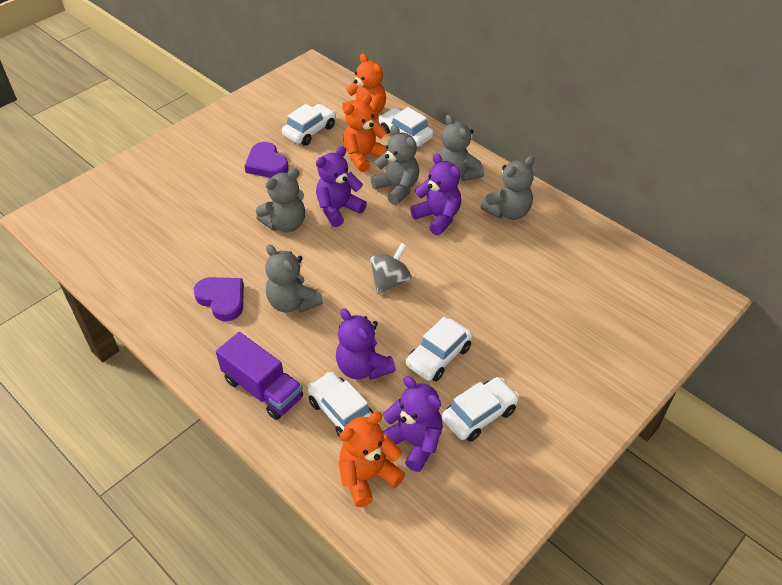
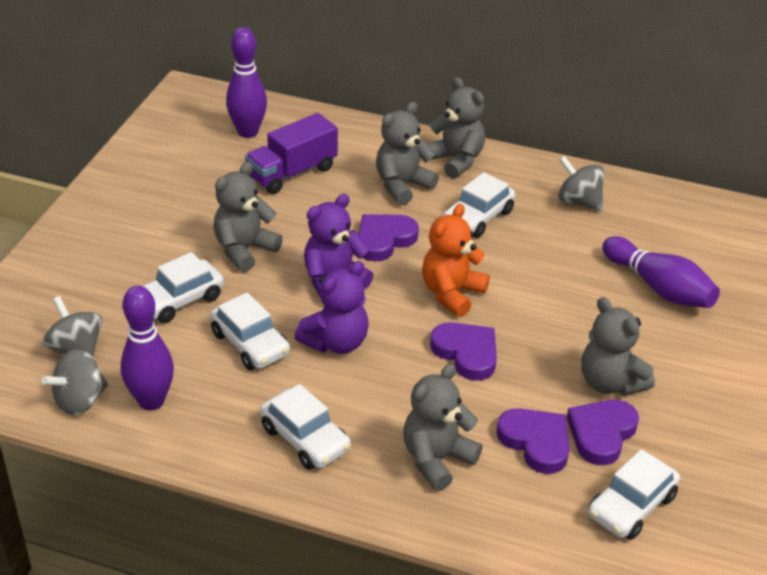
grey spinning top: 1 -> 3
orange teddy bear: 3 -> 1
purple bowling pin: 0 -> 3
purple heart: 2 -> 4
purple teddy bear: 4 -> 2

